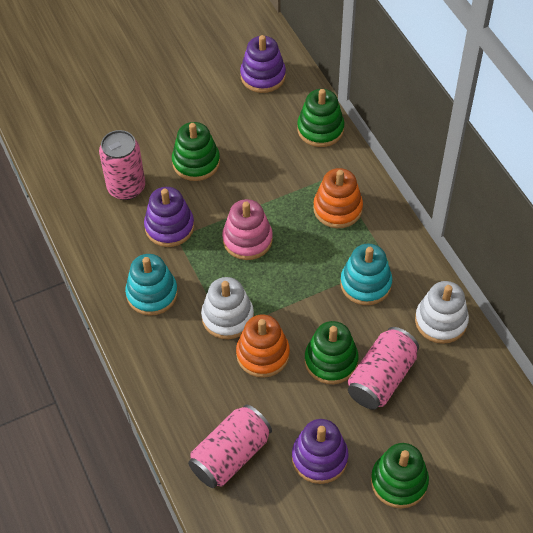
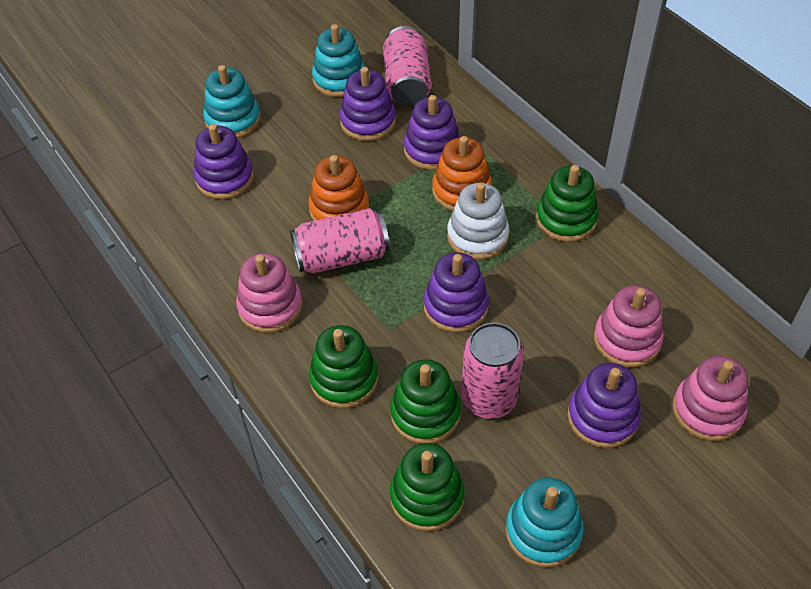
pink stacking toy: 1 -> 3
purple stacking toy: 3 -> 5
turquoise stacking toy: 2 -> 3
white stacking toy: 2 -> 1

